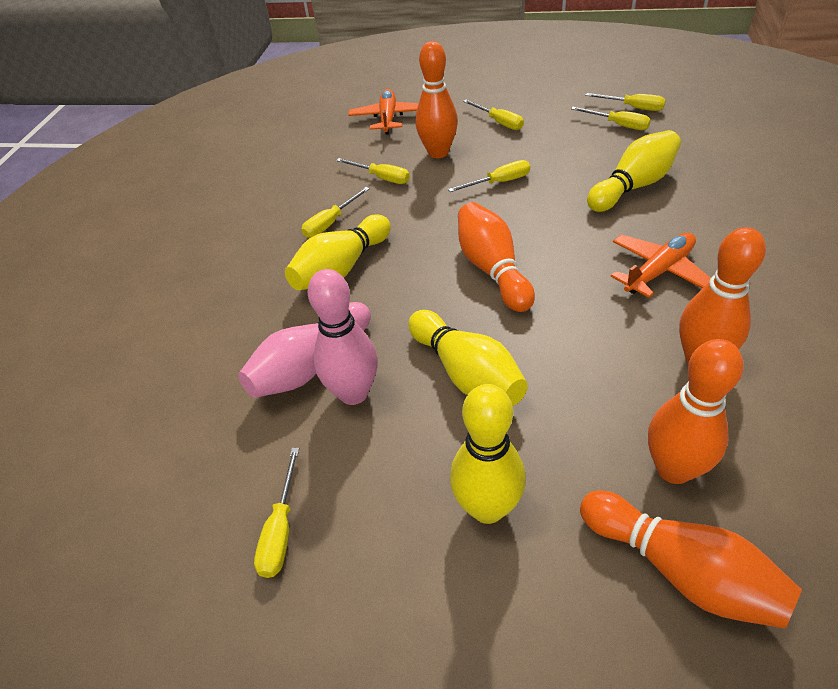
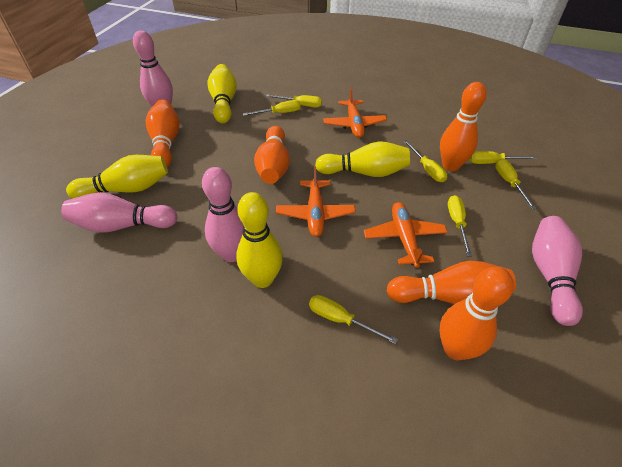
orange plane: 2 -> 3
pink bowling pin: 2 -> 4

